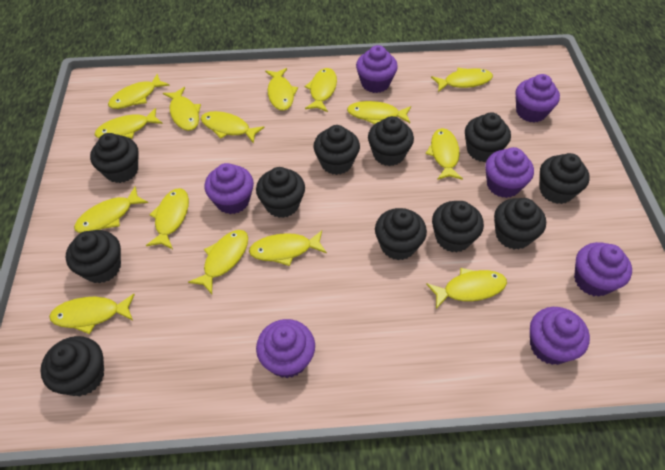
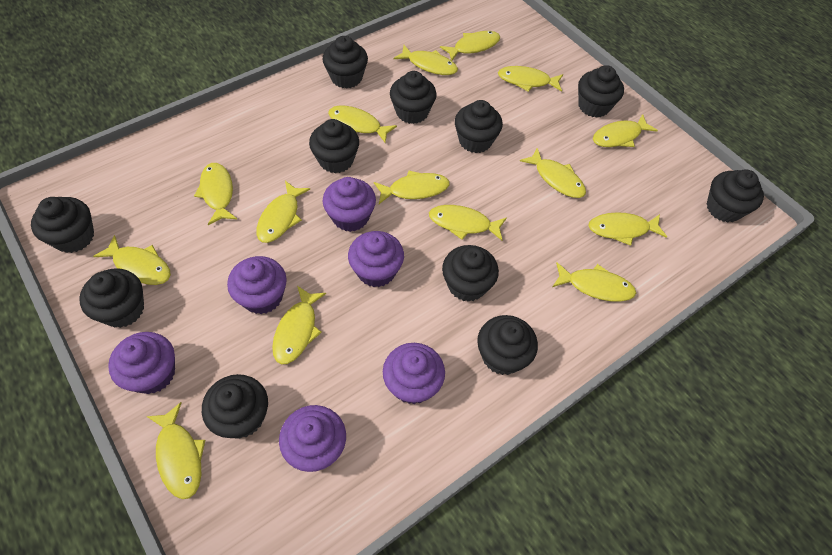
purple cupcake: 7 -> 6

